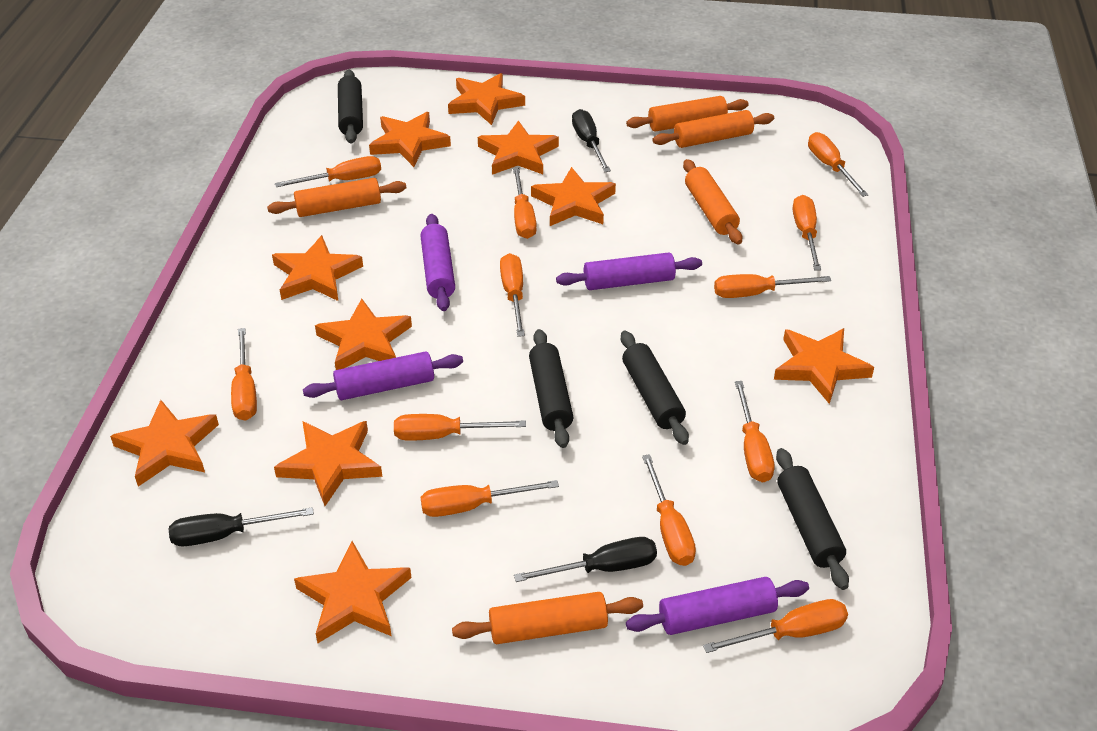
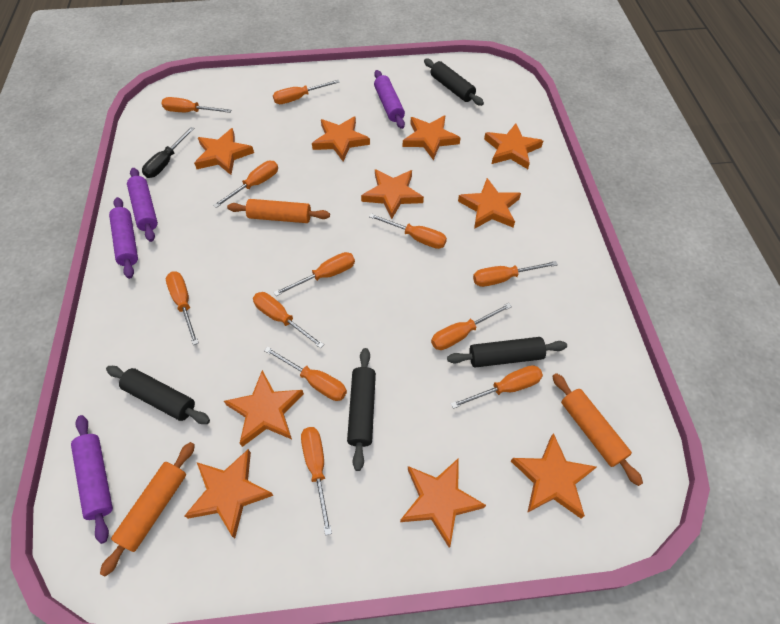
black screwdriver: 3 -> 1
orange rolling pin: 5 -> 3

